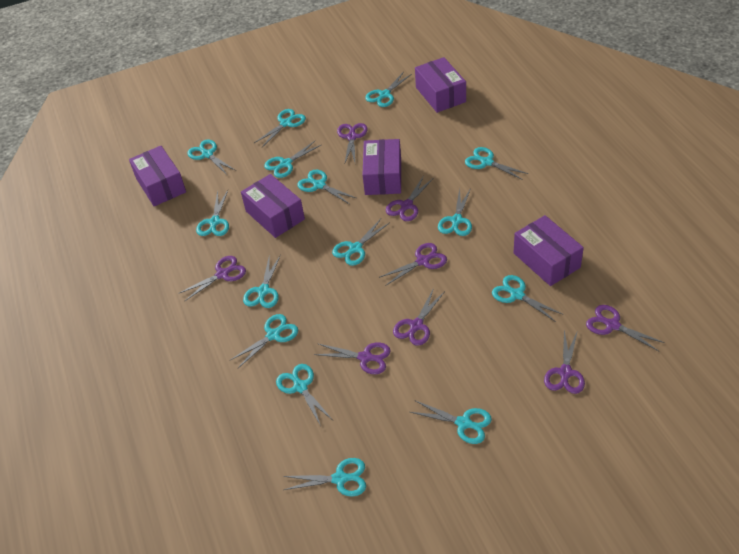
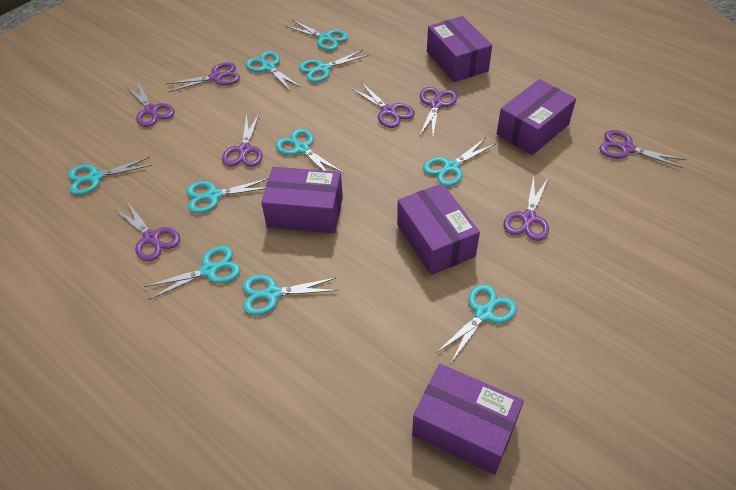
turquoise scissors: 15 -> 10

